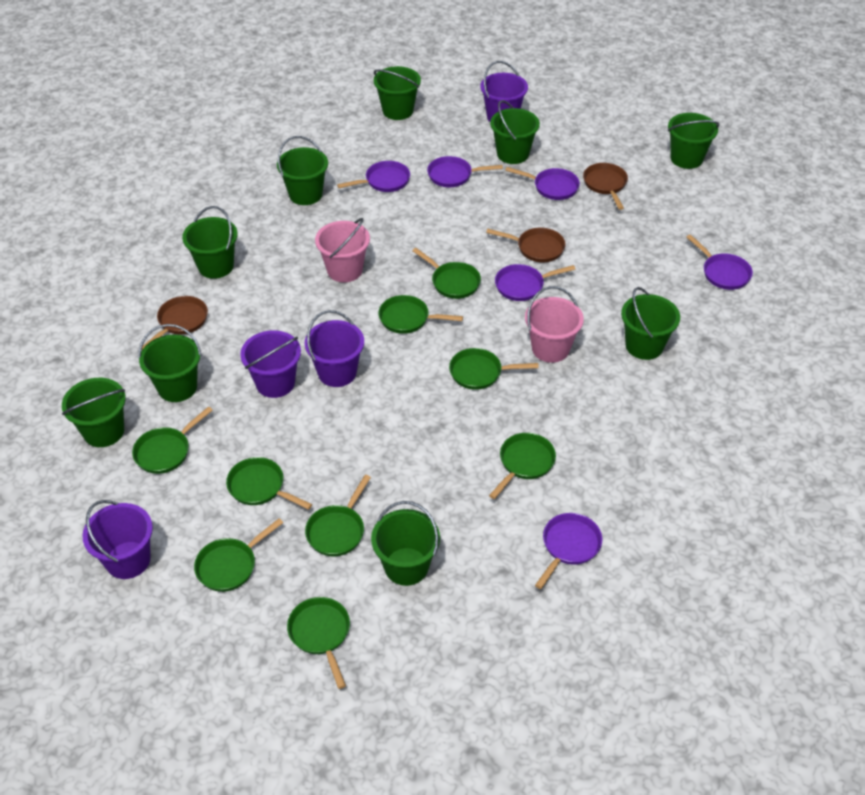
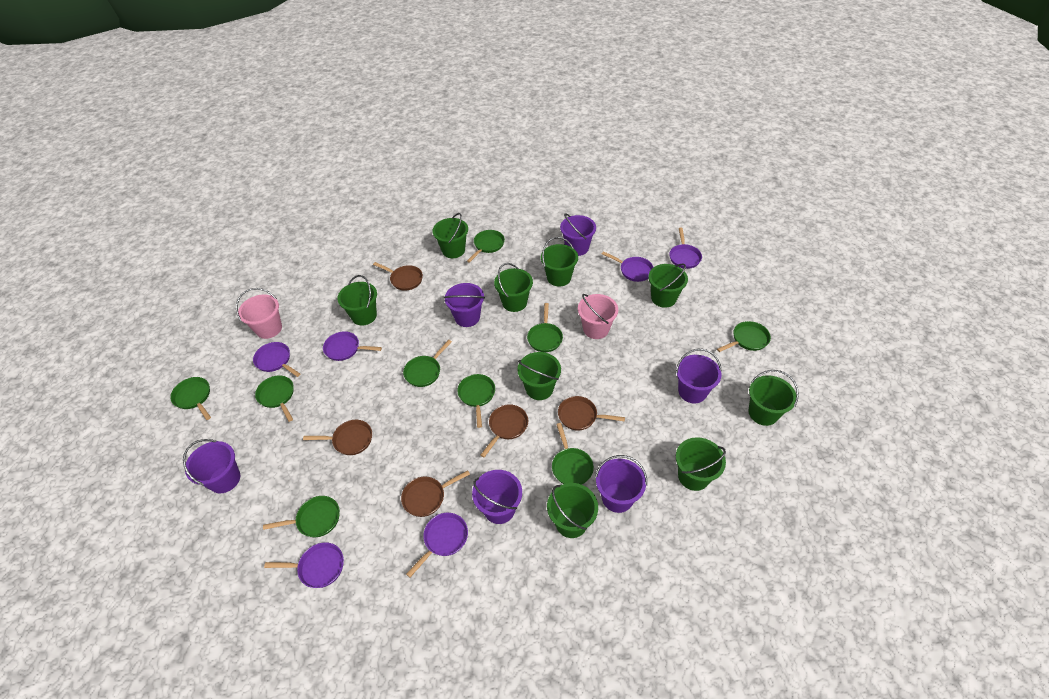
brown pan: 3 -> 5
purple bucket: 4 -> 6

